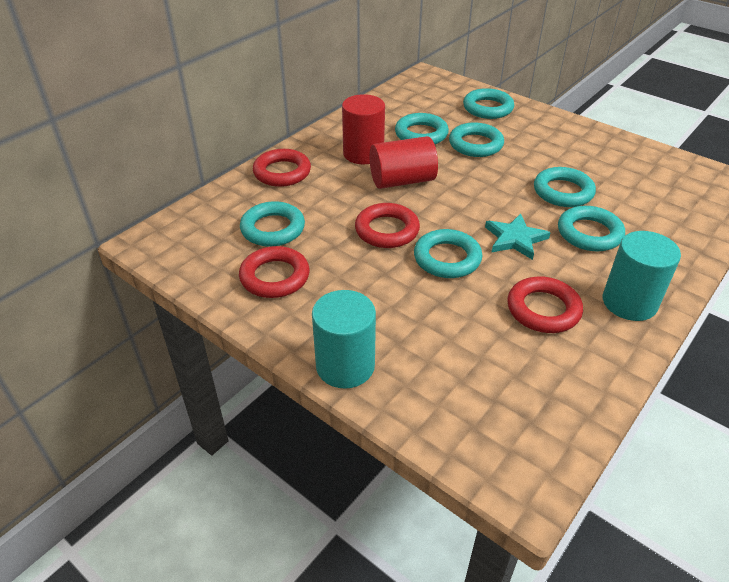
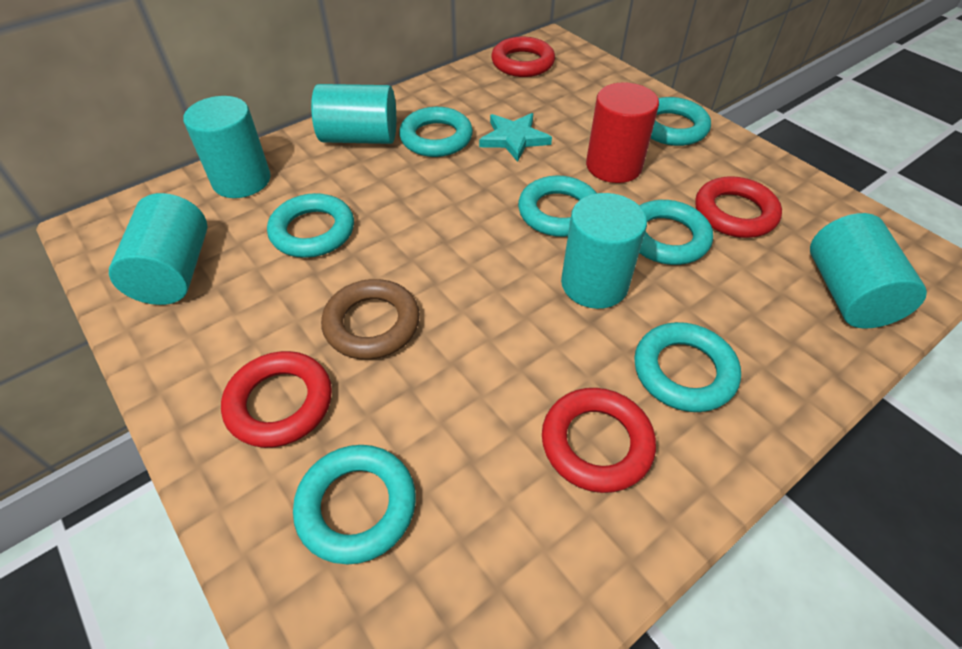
brown ring: 0 -> 1
red cylinder: 2 -> 1
turquoise cylinder: 2 -> 5

